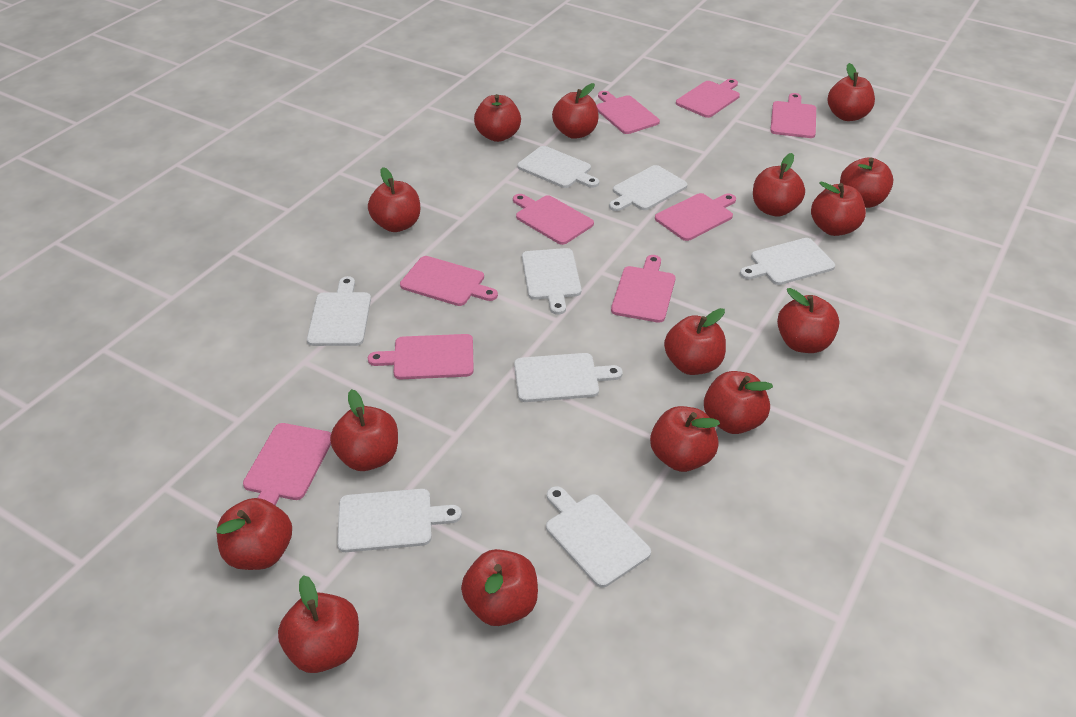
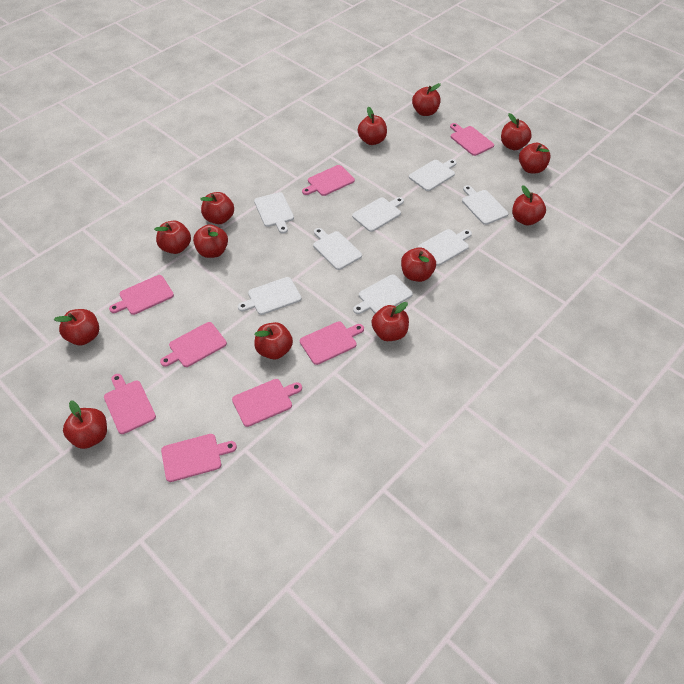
pink cutting board: 9 -> 8
red apple: 15 -> 13

